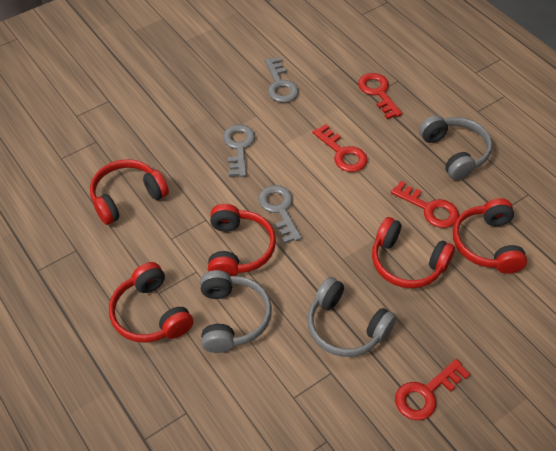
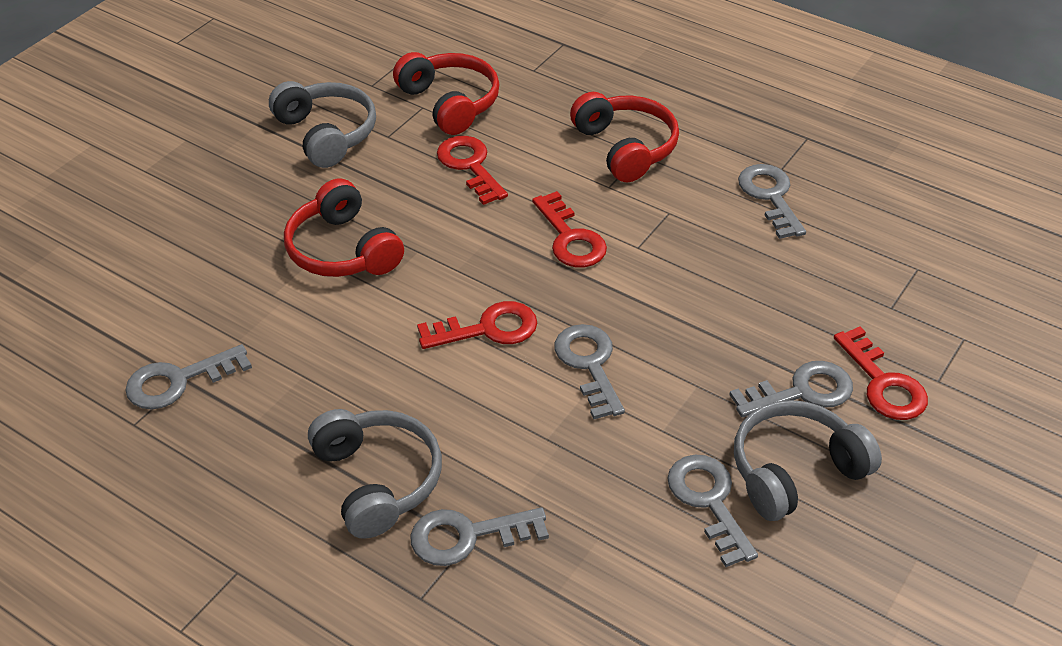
grey key: 3 -> 6
red headphones: 5 -> 3

